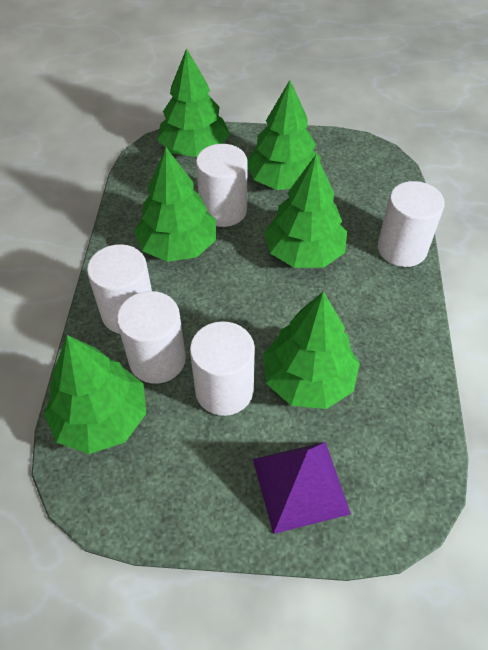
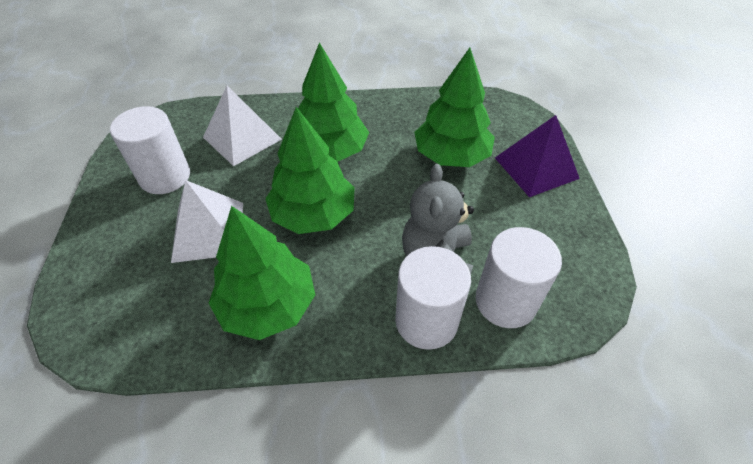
green tree: 6 -> 4
grey teddy bear: 0 -> 1
white cylinder: 5 -> 3
white pyramid: 0 -> 2

